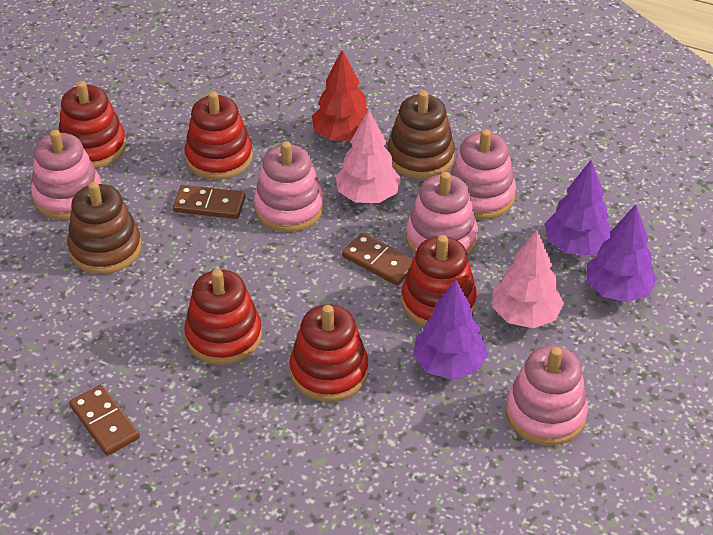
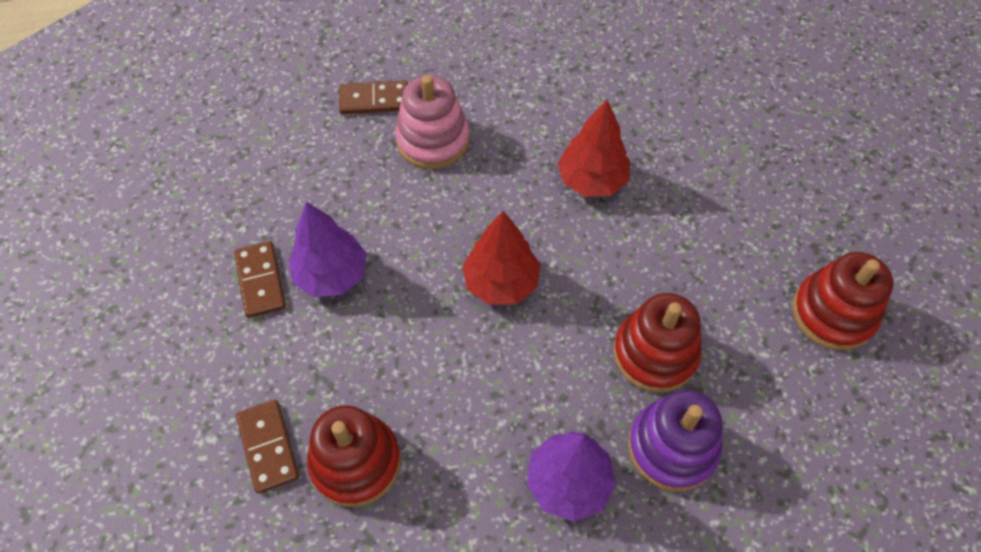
brown stacking toy: 2 -> 0
pink stacking toy: 5 -> 1
pink tree: 2 -> 0
purple stacking toy: 0 -> 1
purple tree: 3 -> 2
red stacking toy: 5 -> 3
red tree: 1 -> 2

